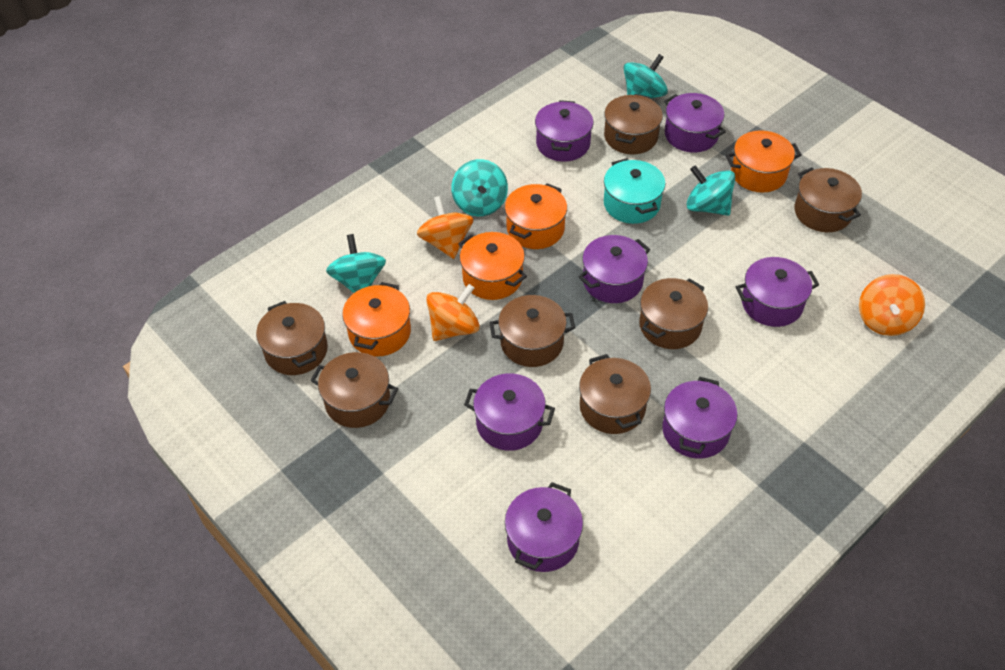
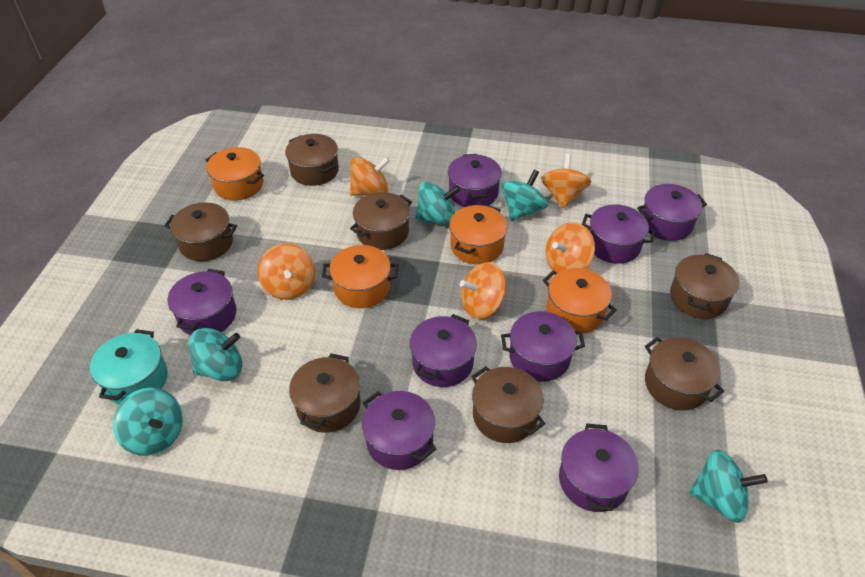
orange spinning top: 3 -> 5
purple pot: 7 -> 8
turquoise spinning top: 4 -> 5

